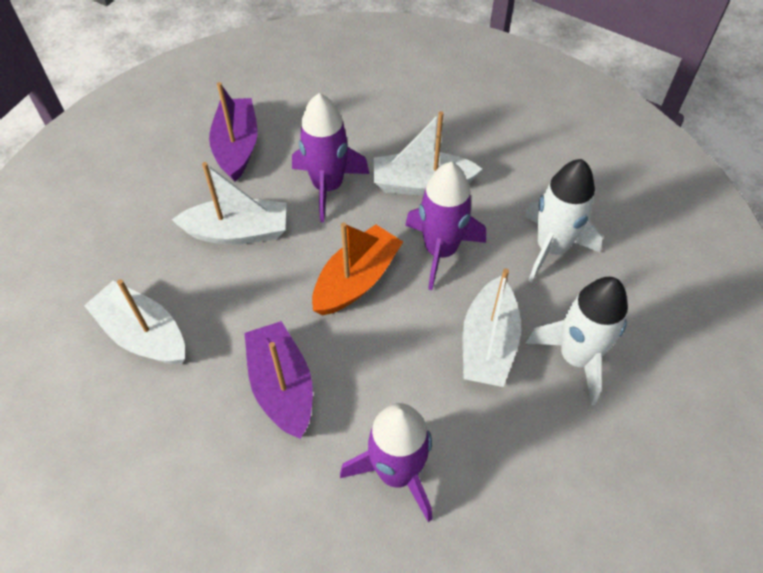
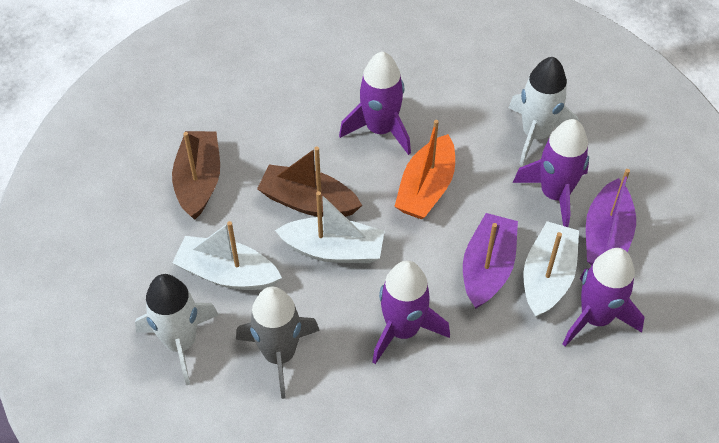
brown boat: 0 -> 2
grey rocket: 0 -> 1
purple rocket: 3 -> 4
white boat: 4 -> 3

